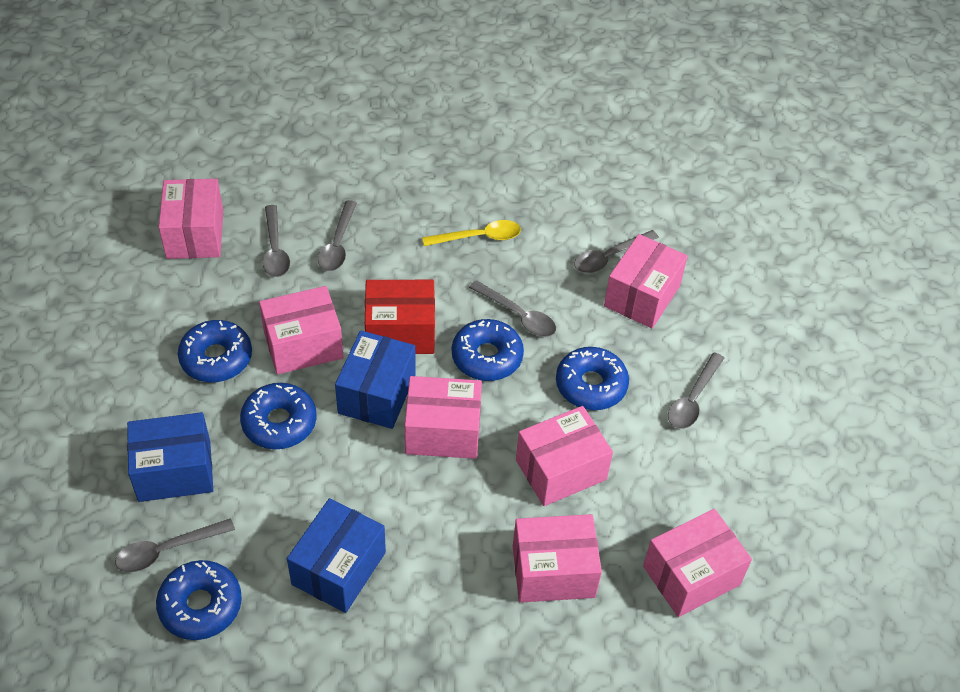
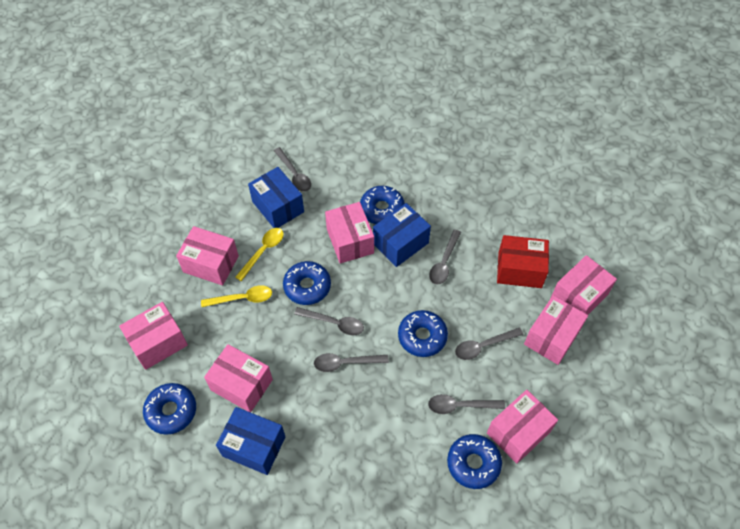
yellow spoon: 1 -> 2

